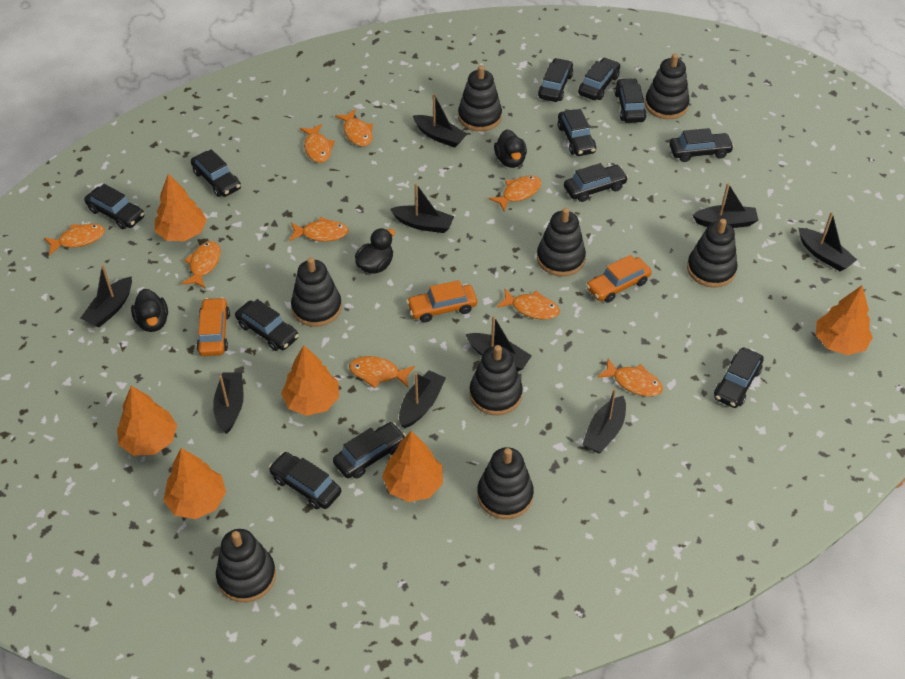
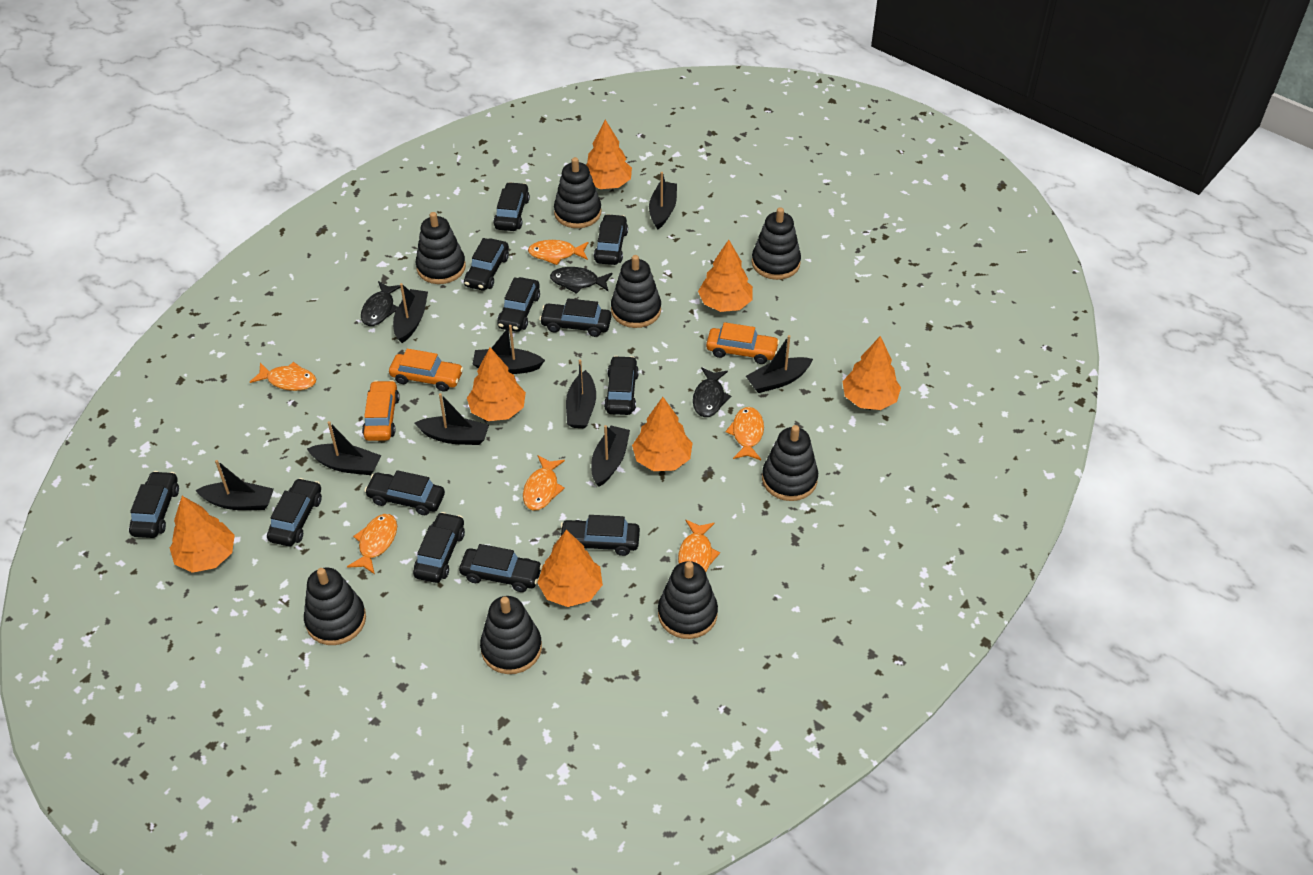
black duck: 3 -> 0
black fish: 0 -> 3
orange fish: 9 -> 6
orange tree: 6 -> 7

